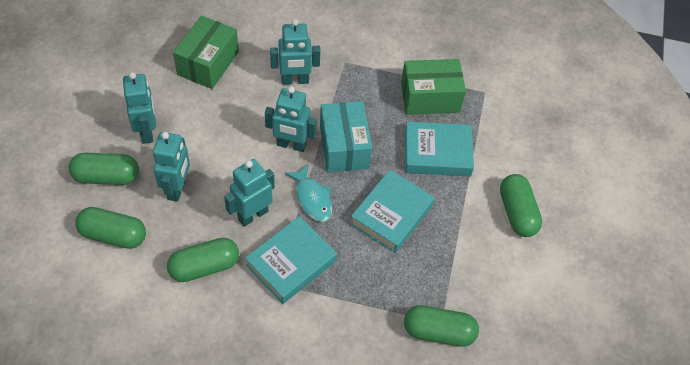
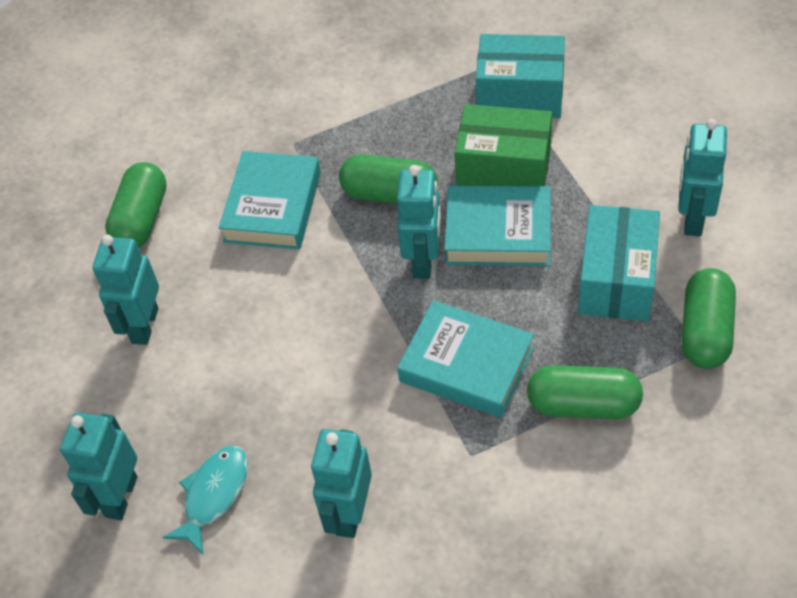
green box: 2 -> 1
green capsule: 5 -> 4
turquoise box: 1 -> 2

